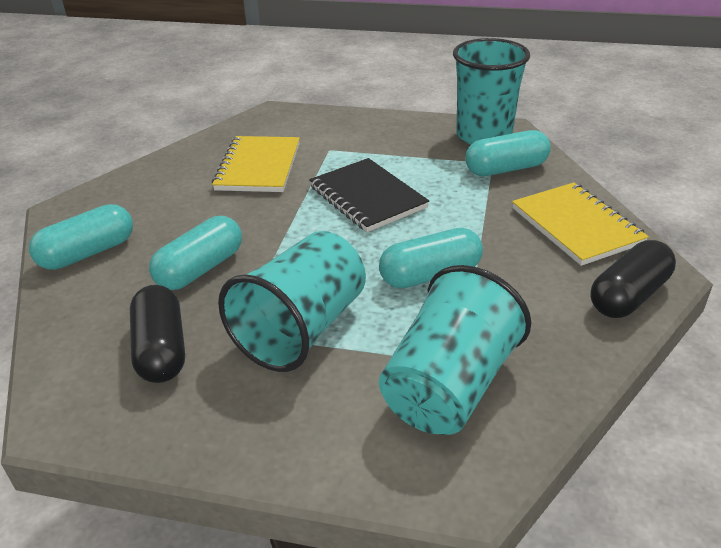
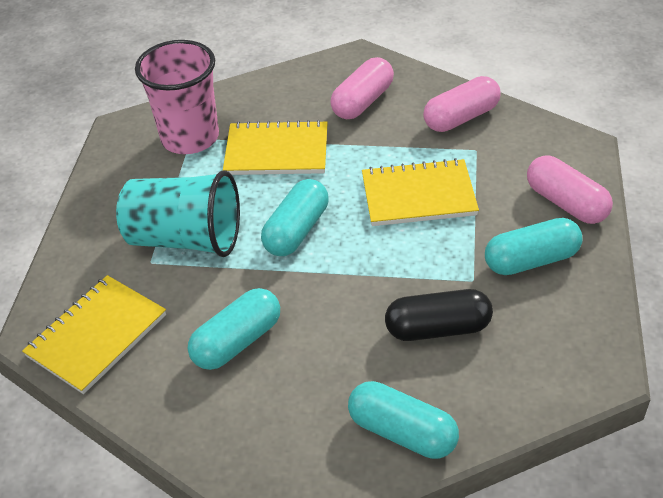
black capsule: 2 -> 1
black notebook: 1 -> 0
pink capsule: 0 -> 3
pink cup: 0 -> 1
turquoise cup: 3 -> 1
yellow notebook: 2 -> 3

